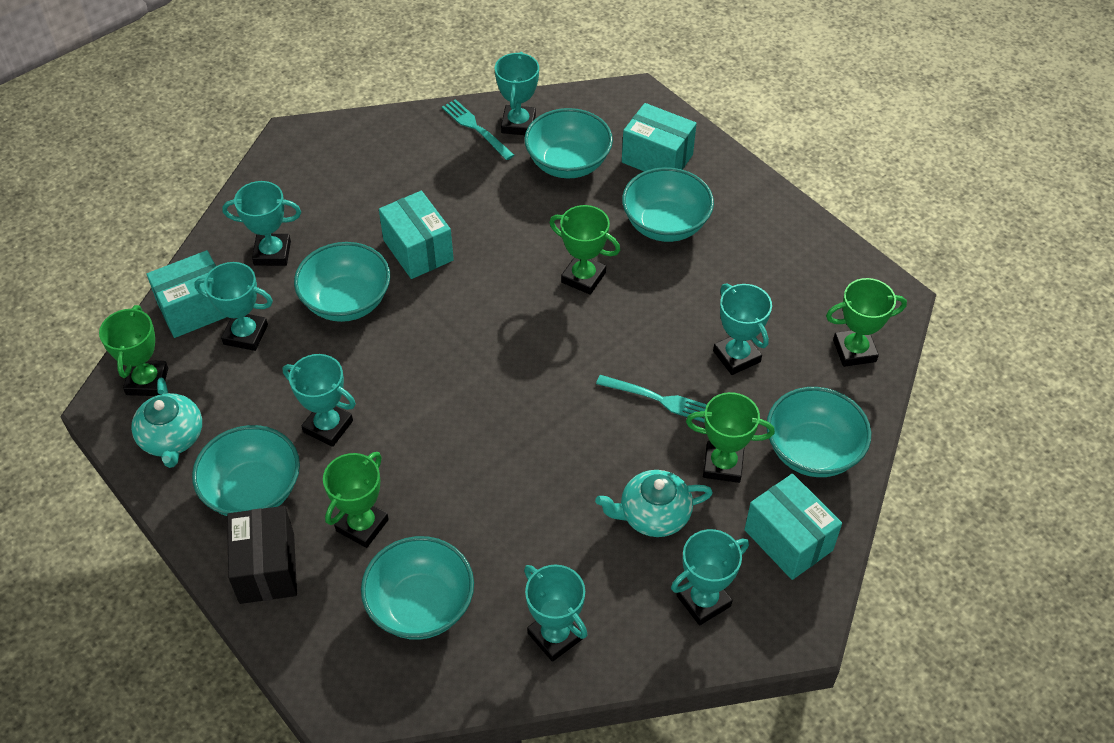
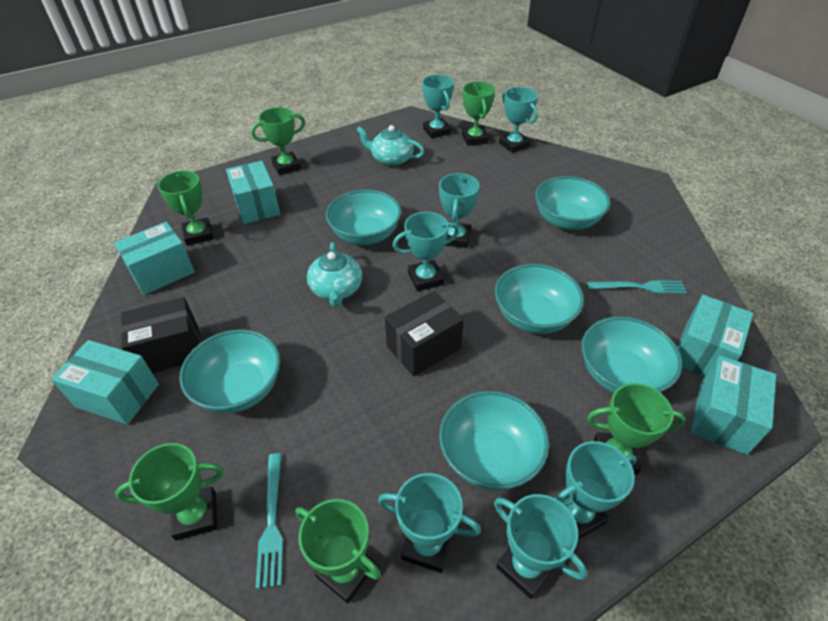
black box: 1 -> 2
green trophy: 5 -> 6
turquoise box: 4 -> 5

